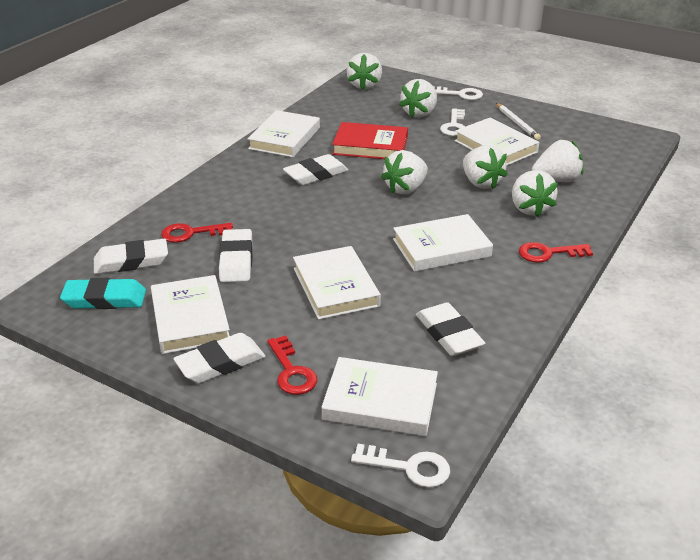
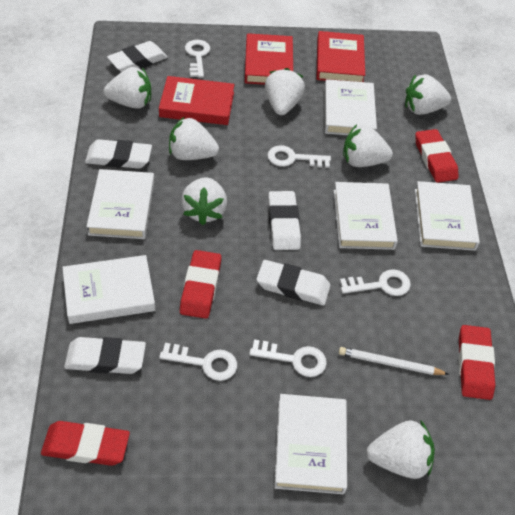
red book: 1 -> 3
red eraser: 0 -> 4
red key: 3 -> 0
turquoise eraser: 1 -> 0
white key: 3 -> 5
white strawberry: 6 -> 7

